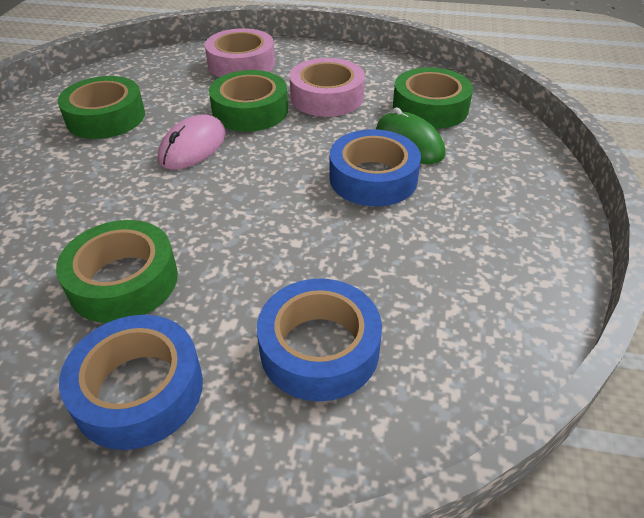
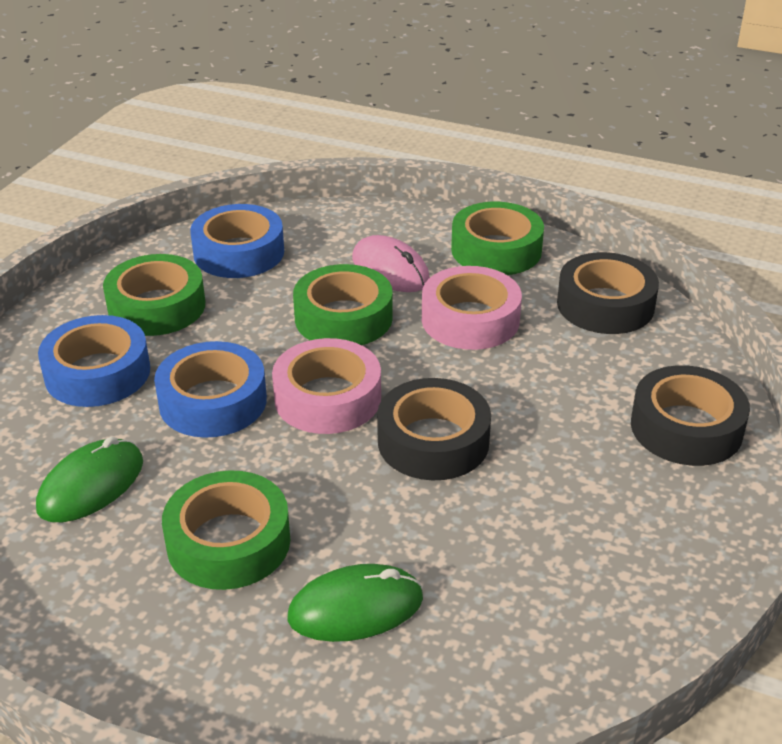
black tape: 0 -> 3
green mouse: 1 -> 2

